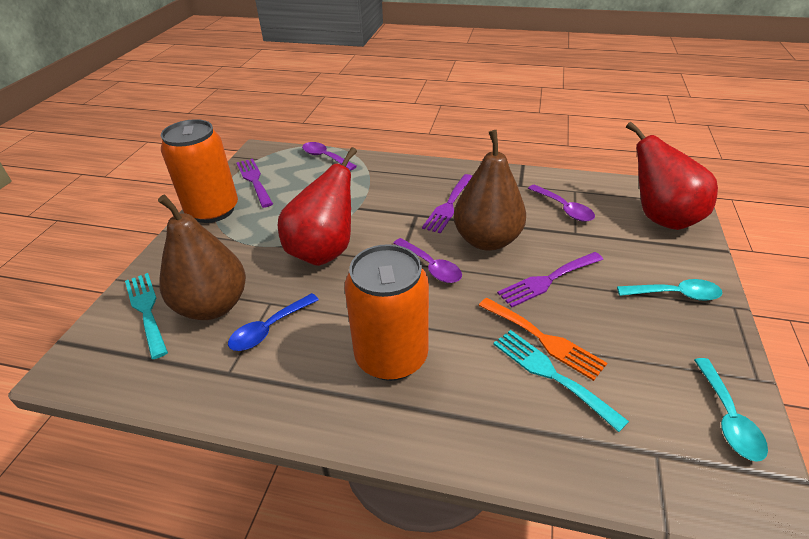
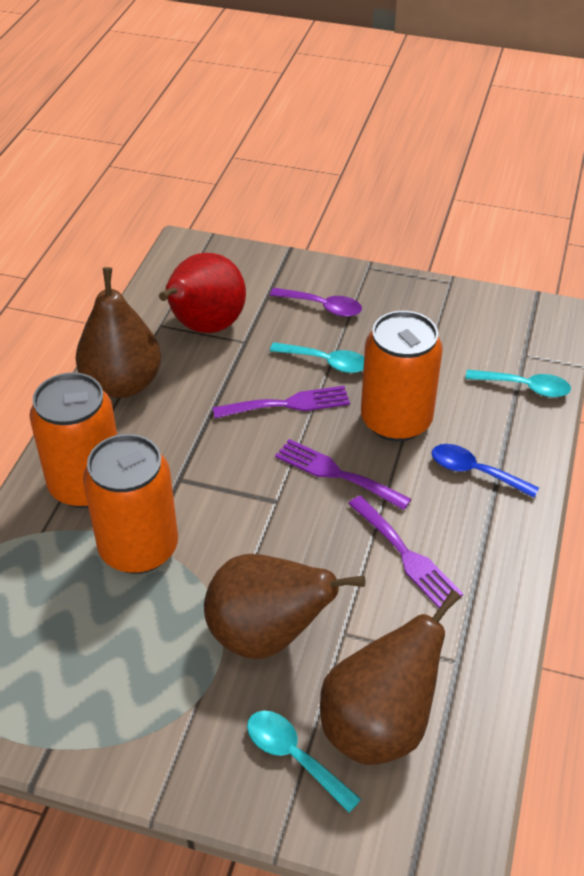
brown pear: 2 -> 3
orange can: 2 -> 3
orange fork: 1 -> 0
purple spoon: 3 -> 1
red pear: 2 -> 1
turquoise fork: 2 -> 0
turquoise spoon: 2 -> 3

